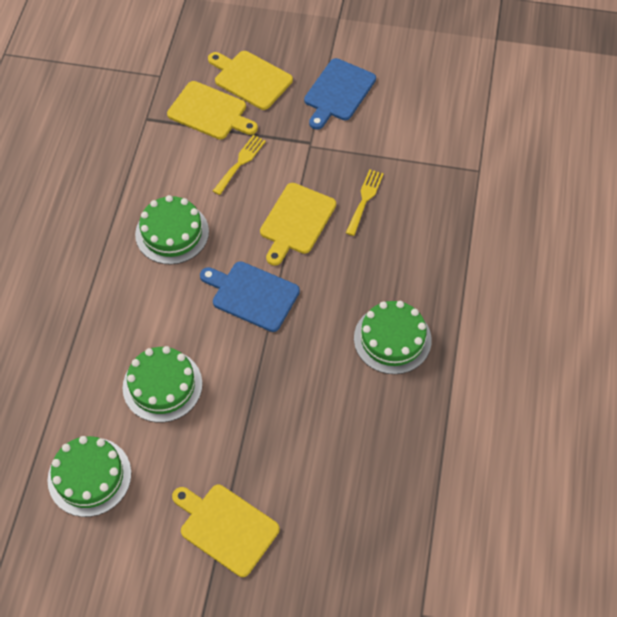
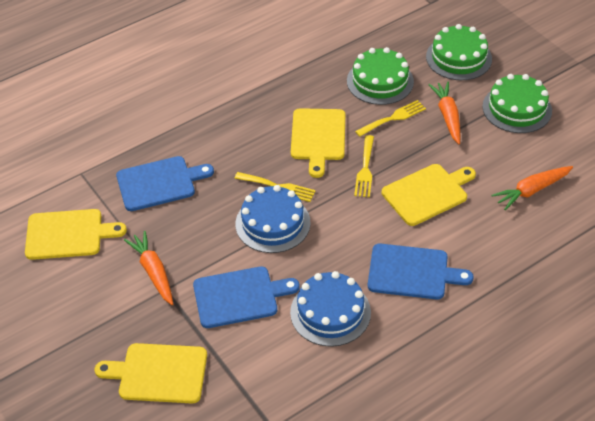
blue cake: 0 -> 2
blue cutting board: 2 -> 3
green cake: 4 -> 3
orange carrot: 0 -> 3
yellow fork: 2 -> 3

